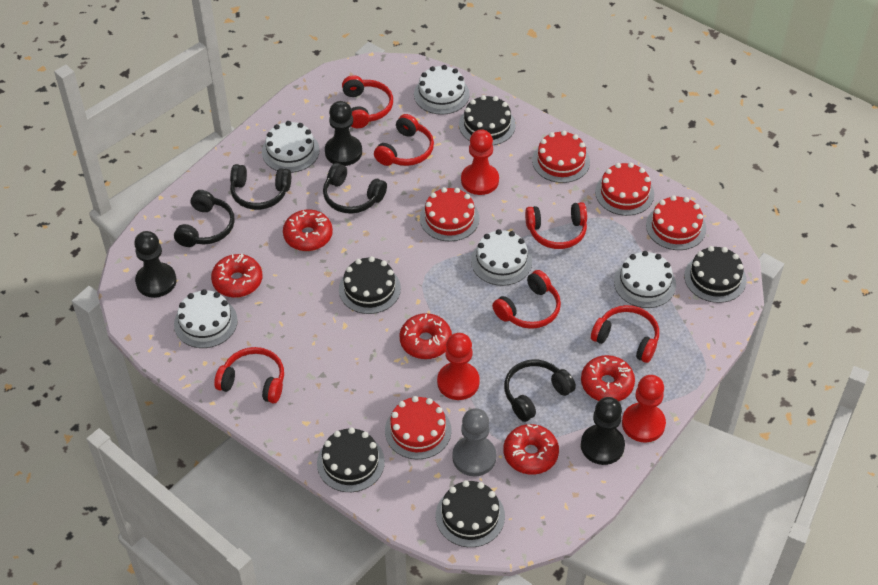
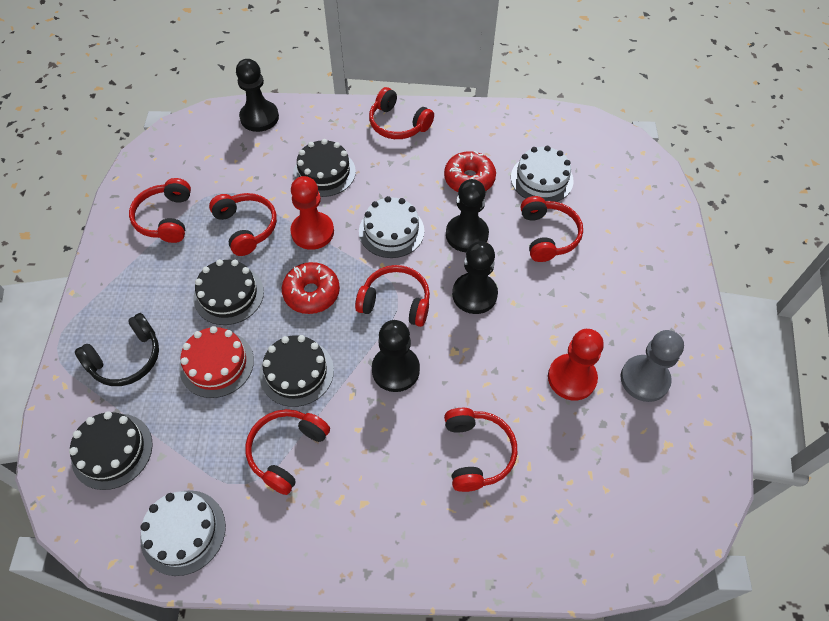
black cake: 5 -> 4
black headphones: 4 -> 1
black pawn: 3 -> 4
red cake: 5 -> 1
red donut: 5 -> 2
red headphones: 6 -> 7
red pawn: 3 -> 2
white cake: 5 -> 3

